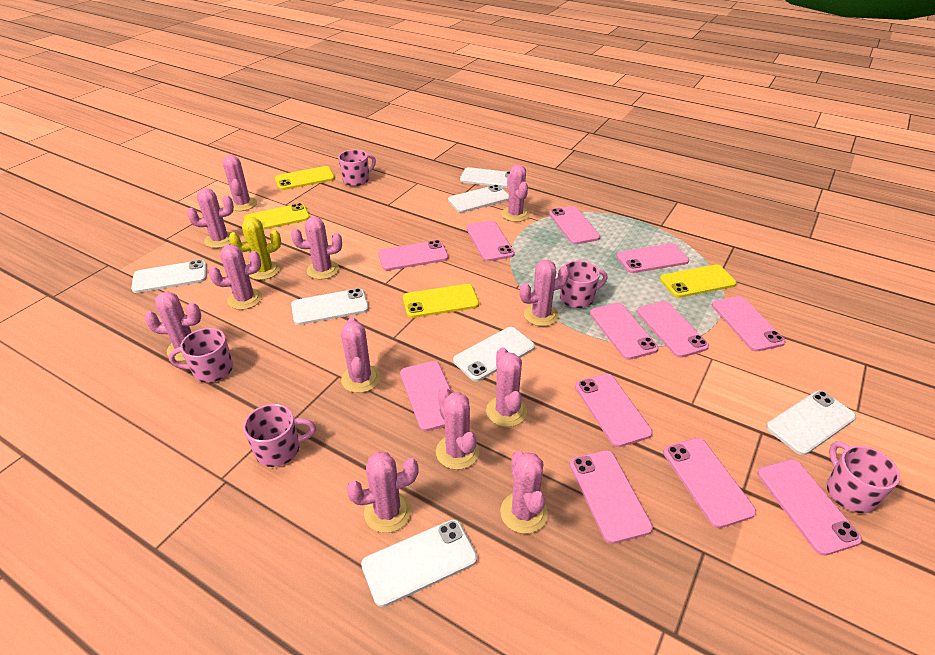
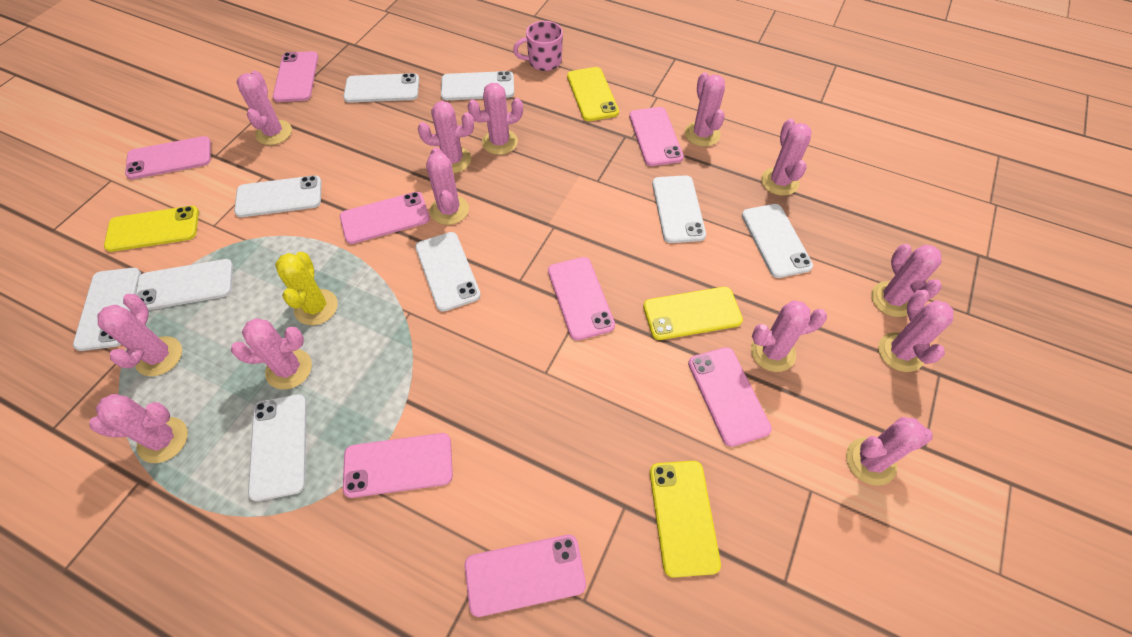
pink cactus: 12 -> 13
pink mug: 5 -> 1
pink phone: 12 -> 8
white phone: 7 -> 9

